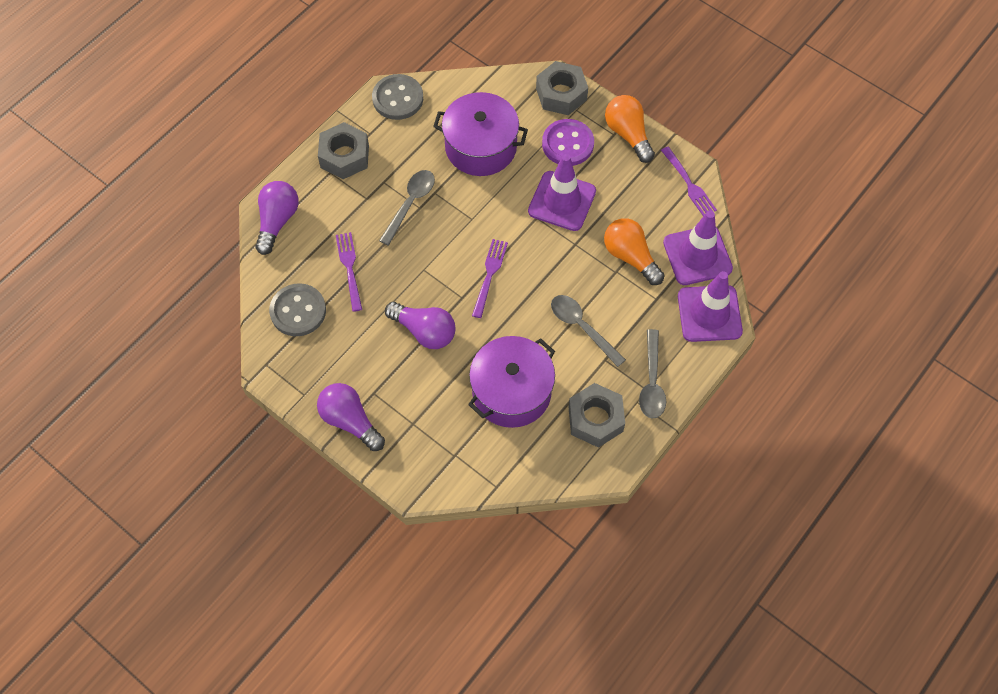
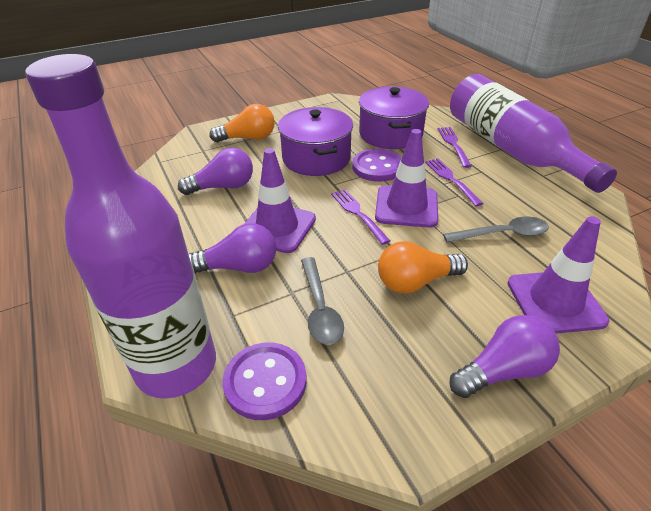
grey button: 2 -> 0
grey nut: 3 -> 0
grey spoon: 3 -> 2
purple bottle: 0 -> 2
purple button: 1 -> 2

